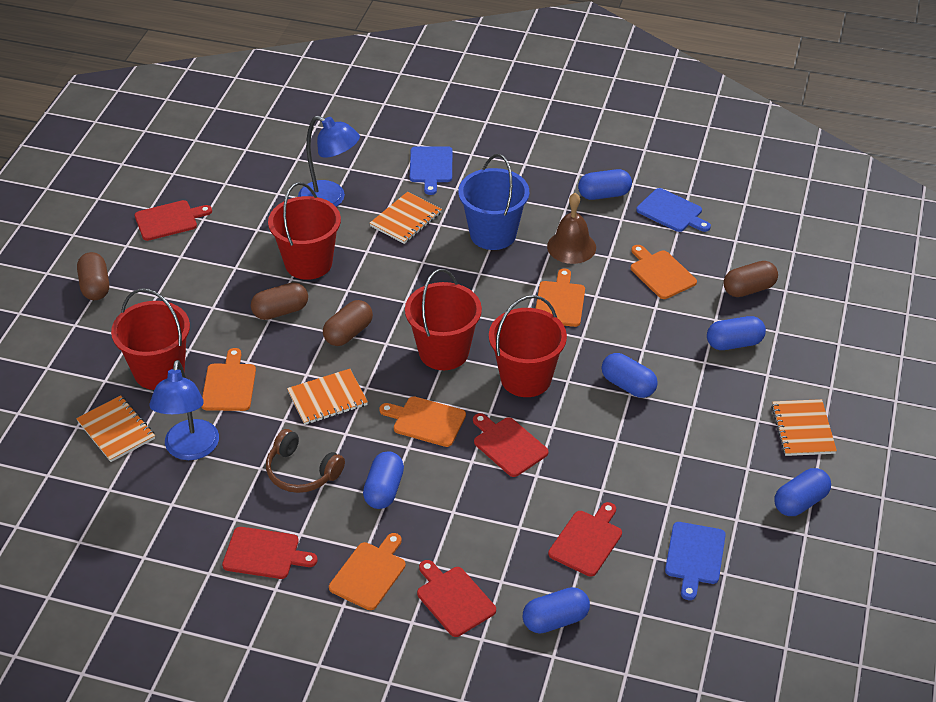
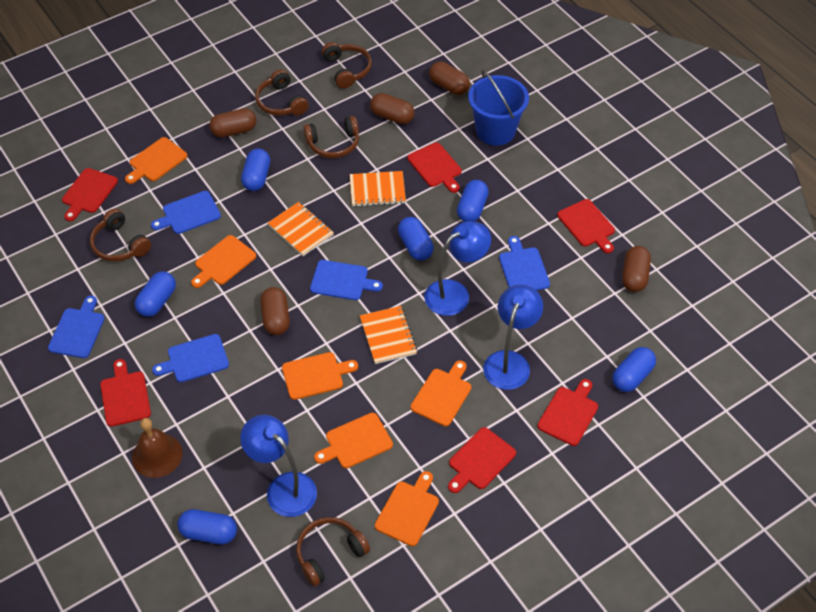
blue cutting board: 3 -> 5
blue lamp: 2 -> 3
brown capsule: 4 -> 5
brown headphones: 1 -> 5
orange cutting board: 5 -> 6
orange notebook: 4 -> 3
red bucket: 4 -> 0
red cutting board: 5 -> 6

